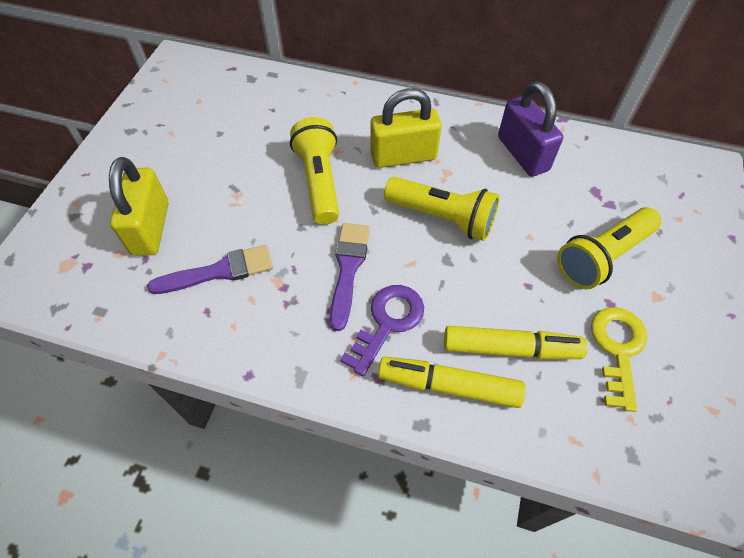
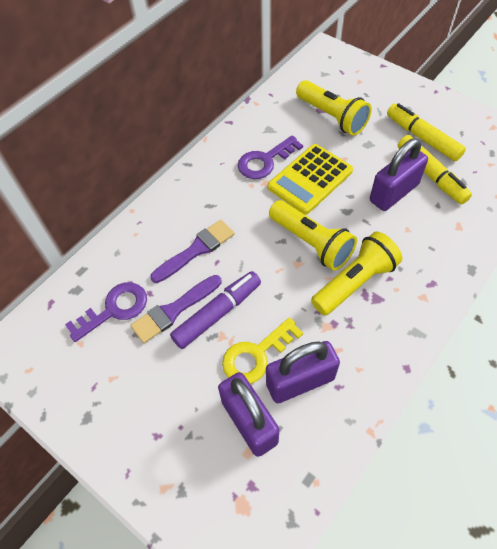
purple key: 1 -> 2
purple marker: 0 -> 1
purple padlock: 1 -> 3
yellow calculator: 0 -> 1
yellow padlock: 2 -> 0

